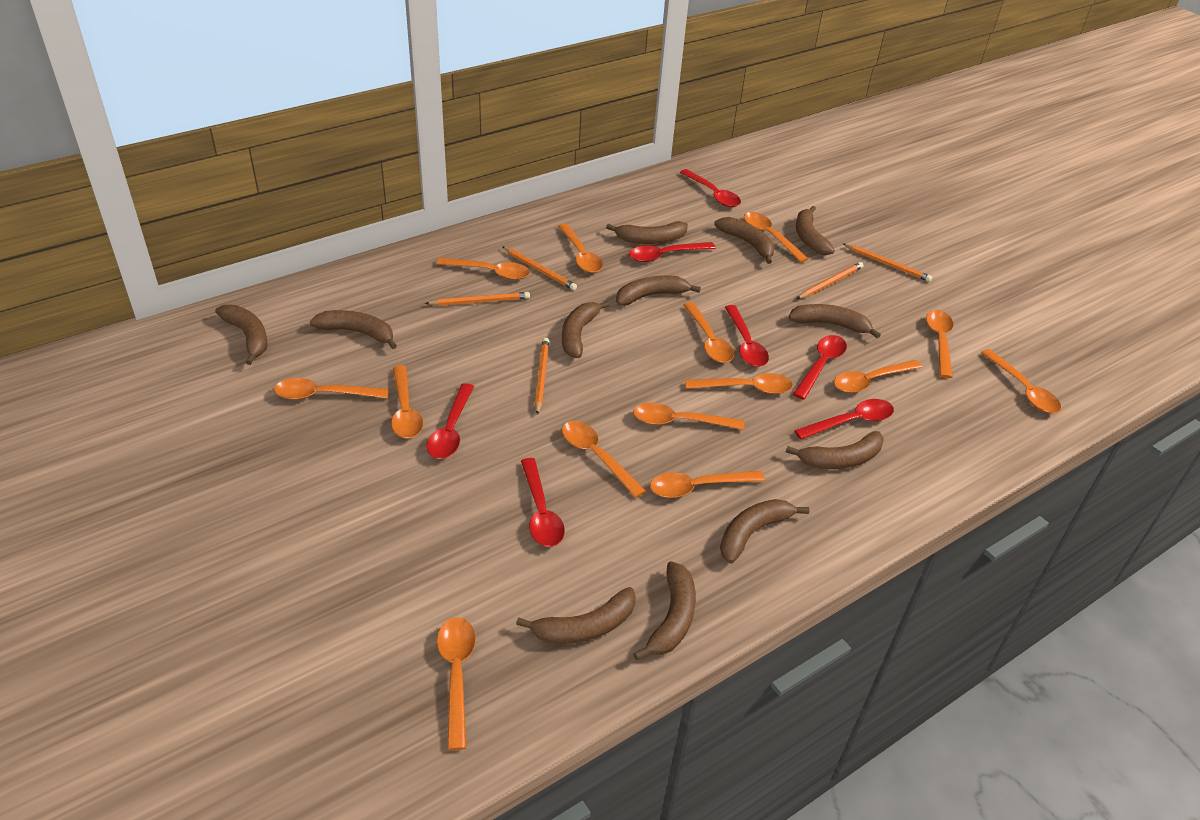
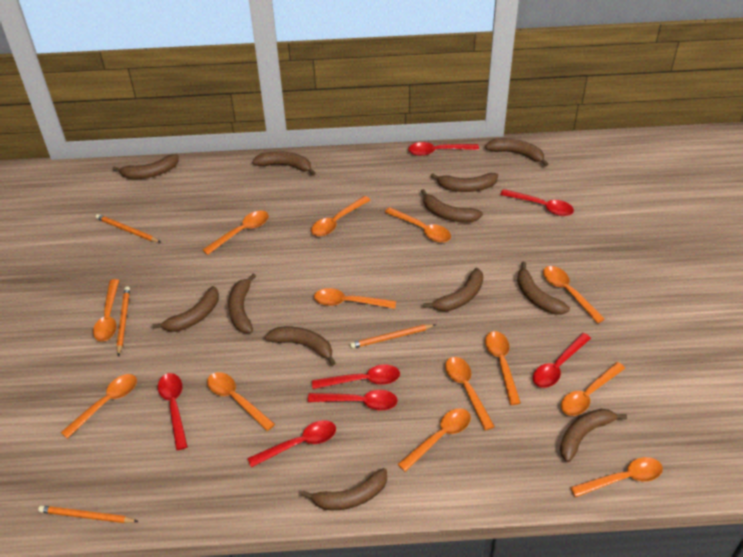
orange pencil: 5 -> 4
orange spoon: 14 -> 13

